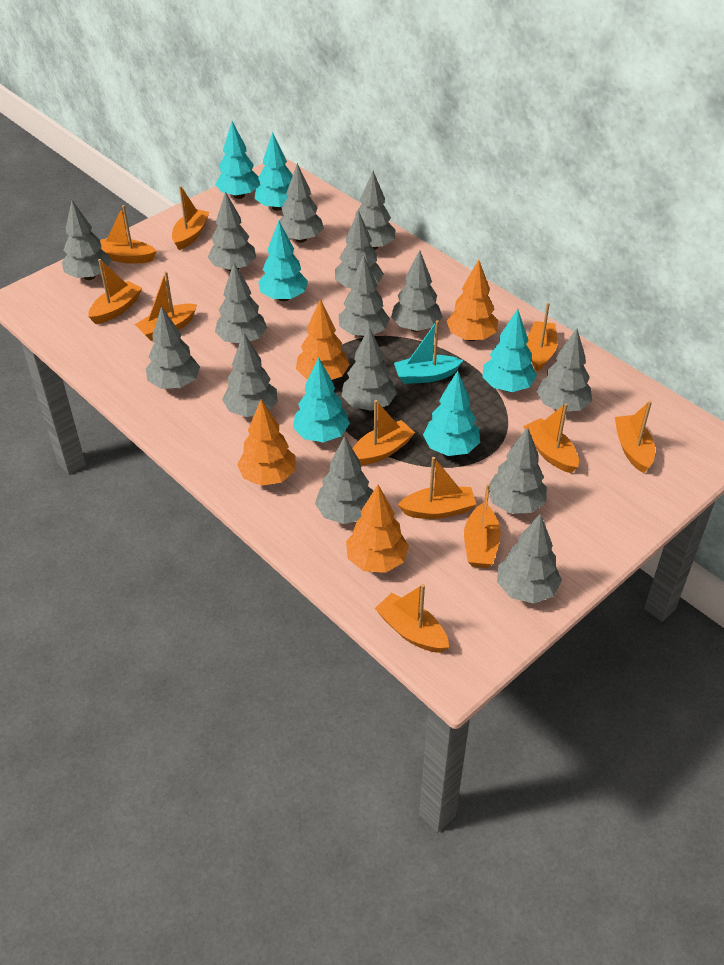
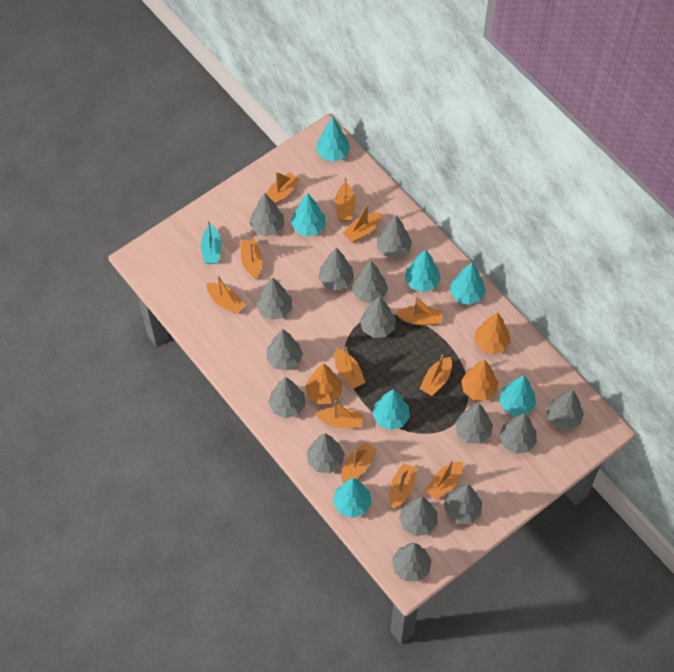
orange boat: 11 -> 12
orange tree: 4 -> 3
turquoise tree: 6 -> 7

